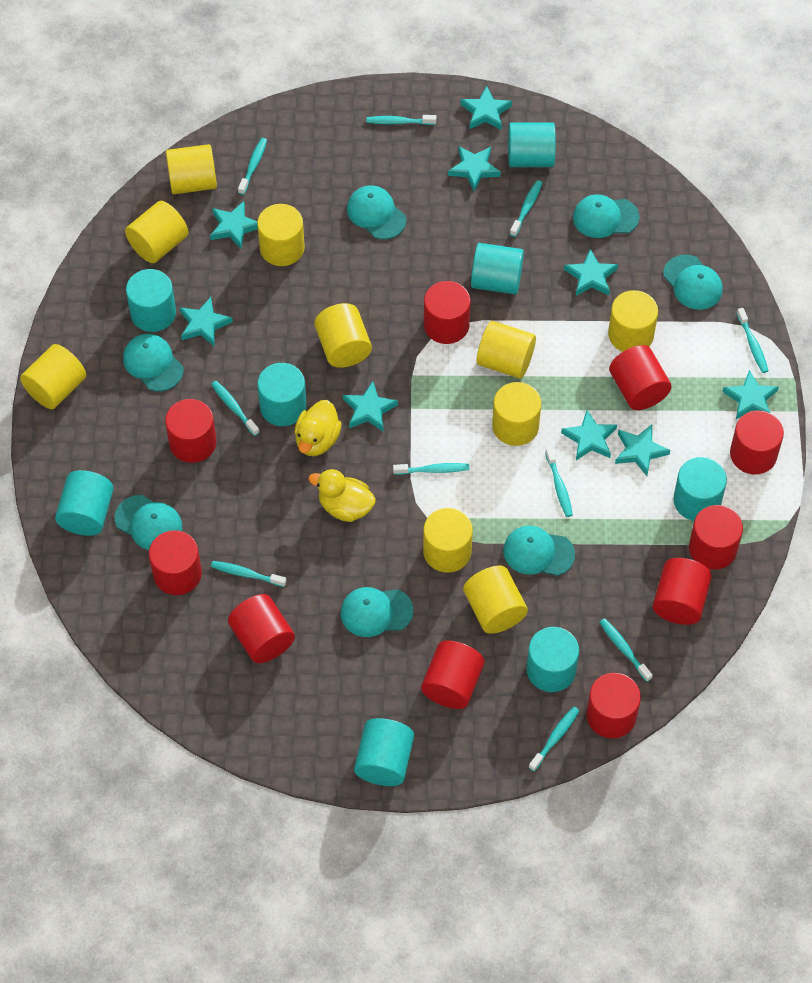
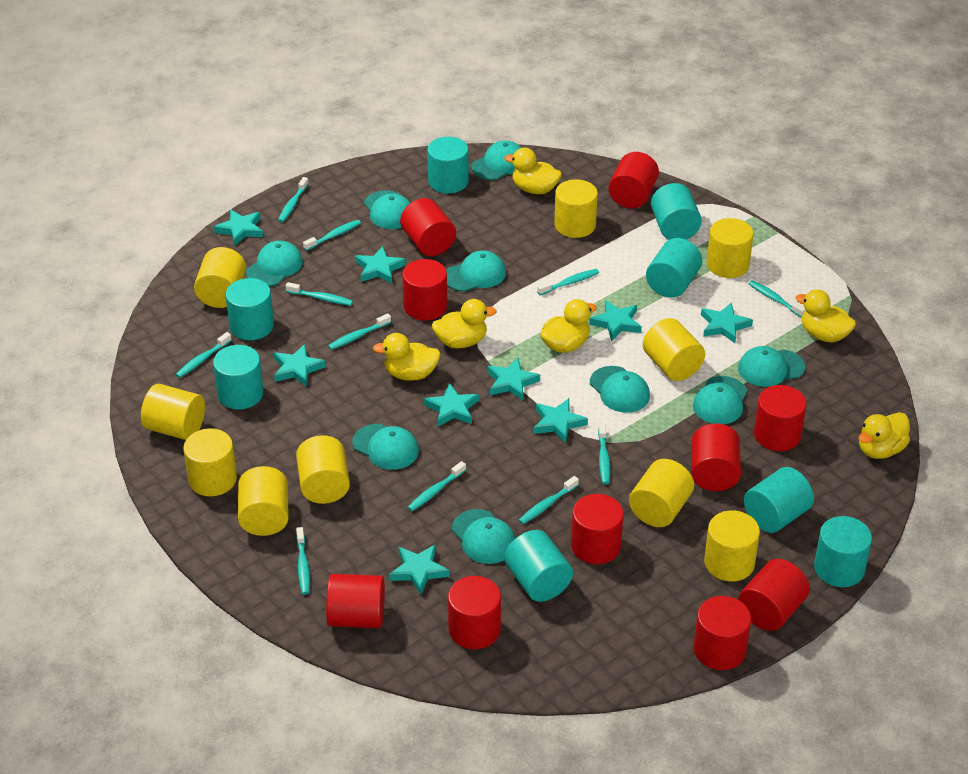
turquoise cap: 7 -> 9
turquoise toothbrush: 10 -> 11
yellow duck: 2 -> 6

